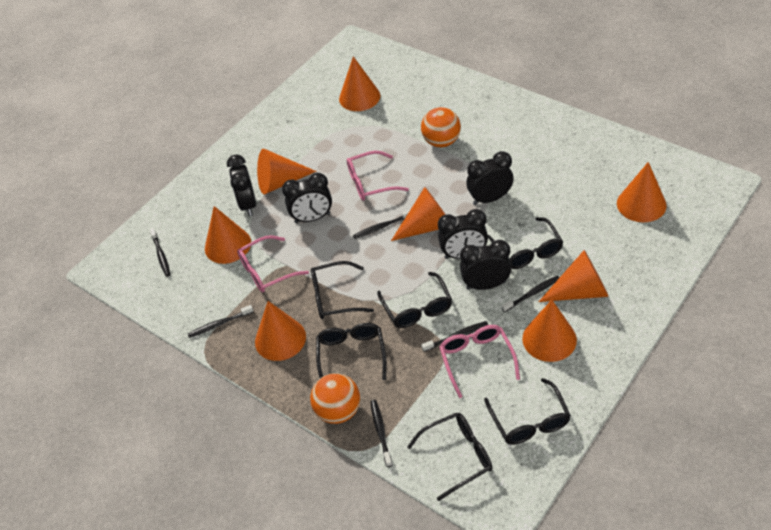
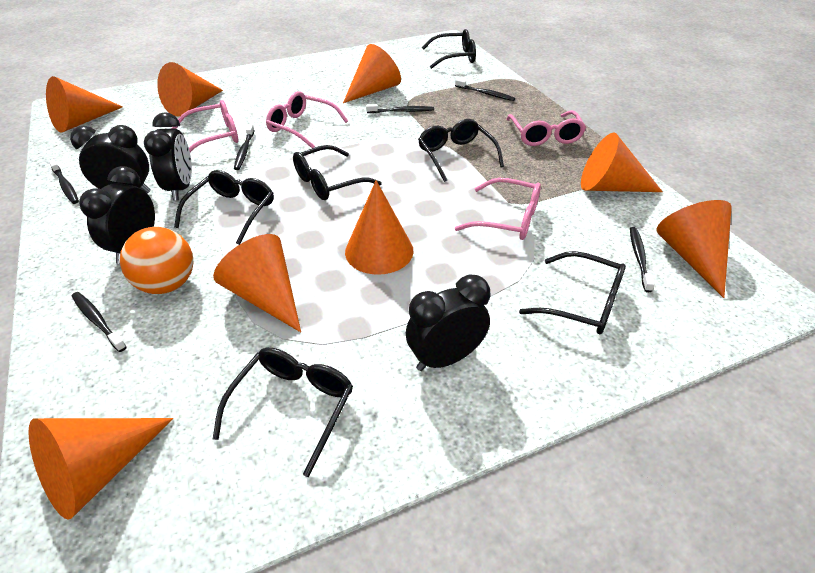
black clock: 5 -> 4
orange ball: 2 -> 1
pink glasses: 3 -> 4

